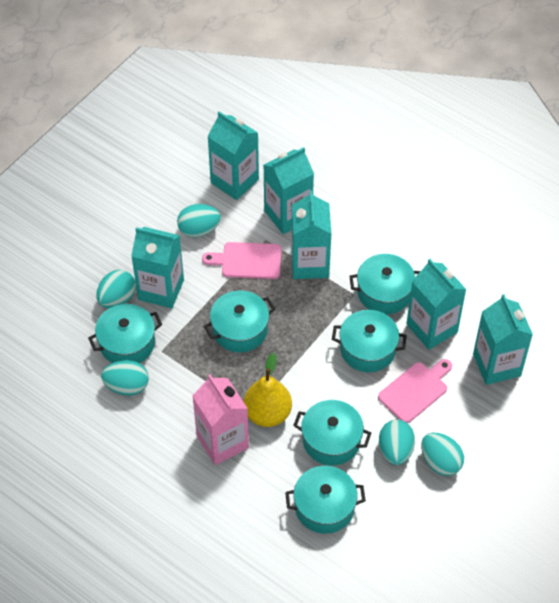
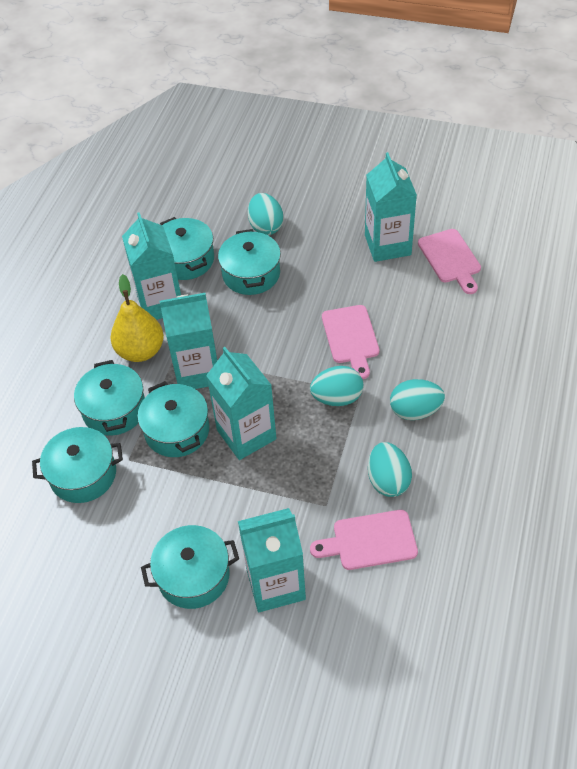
pink carton: 1 -> 0
pink cutting board: 2 -> 3
turquoise carton: 6 -> 5
turquoise egg: 5 -> 4

